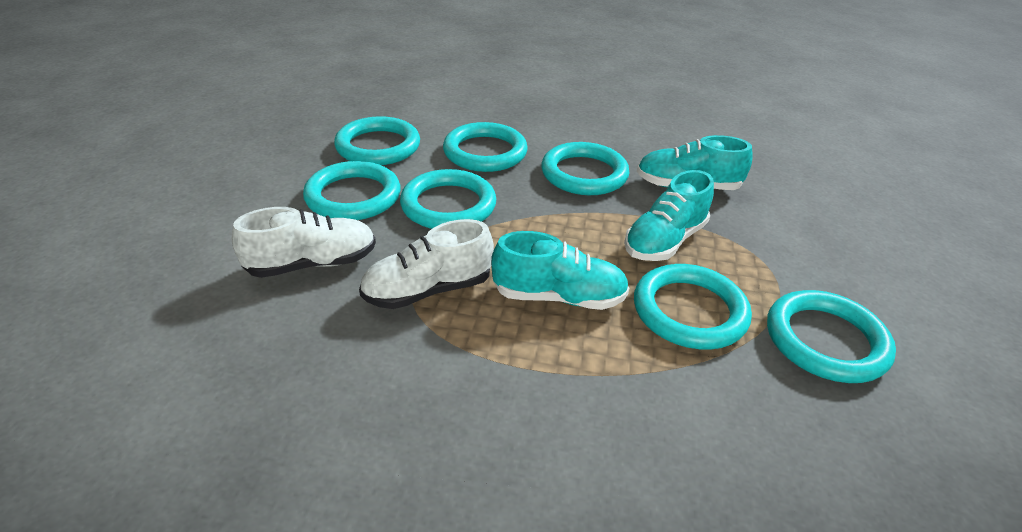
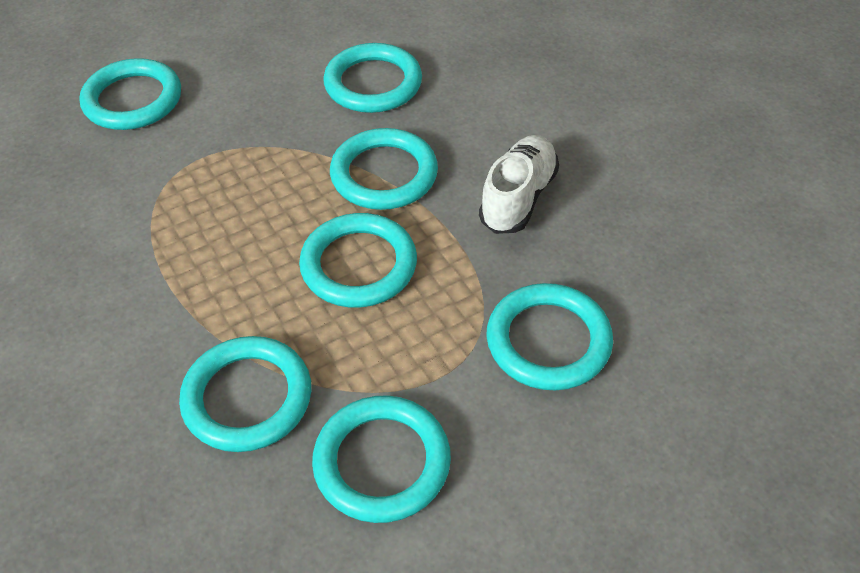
turquoise shoe: 3 -> 0
white shoe: 2 -> 1

